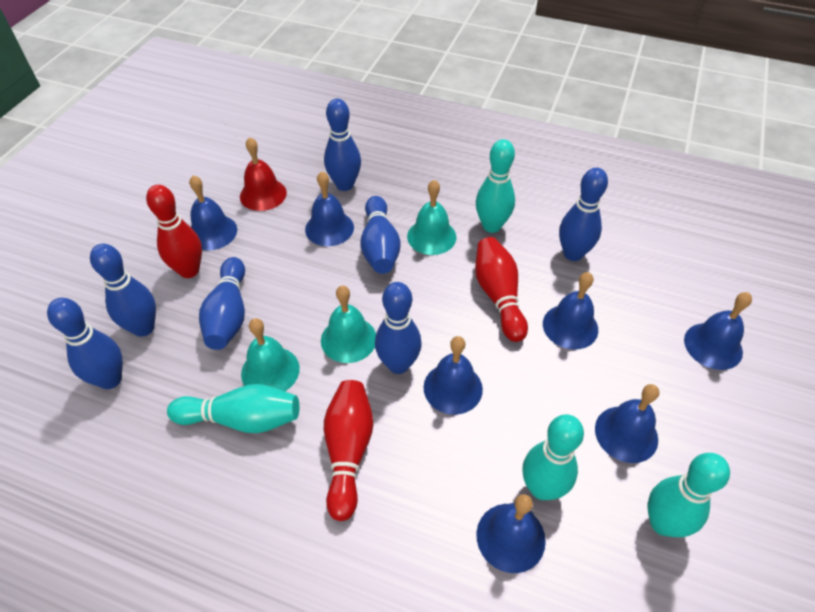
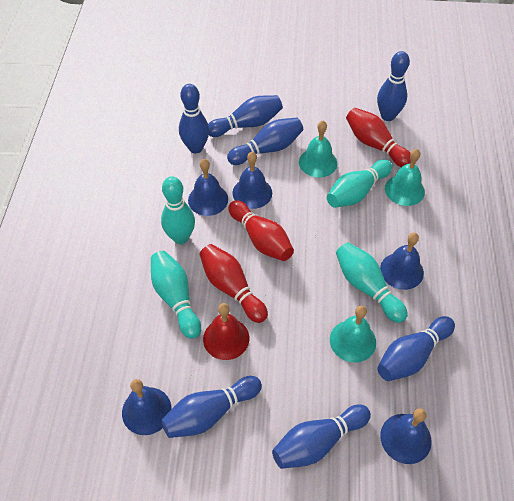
blue bell: 7 -> 5

